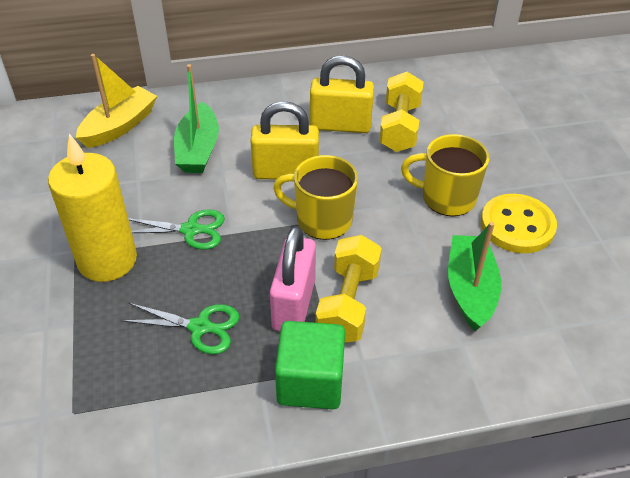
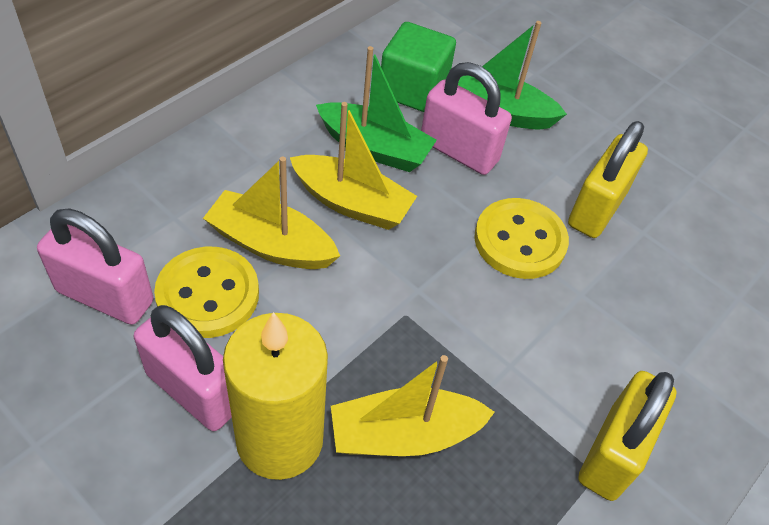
green scissors: 2 -> 0
pink padlock: 1 -> 3
yellow boat: 1 -> 3
yellow button: 1 -> 2
yellow dumbbell: 2 -> 0
yellow mug: 2 -> 0

